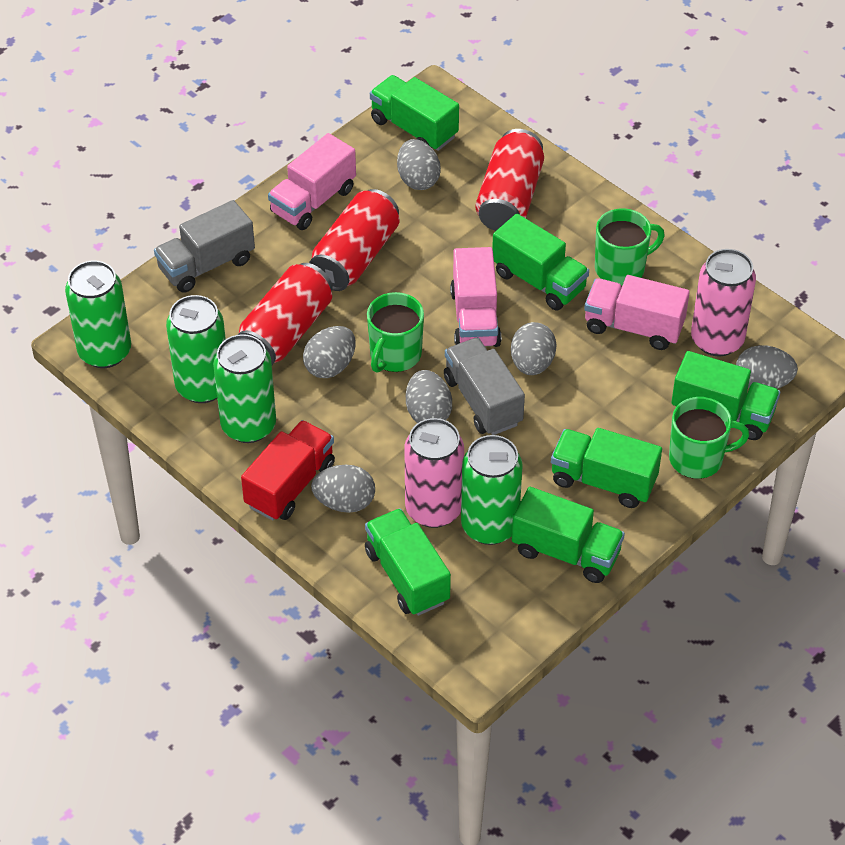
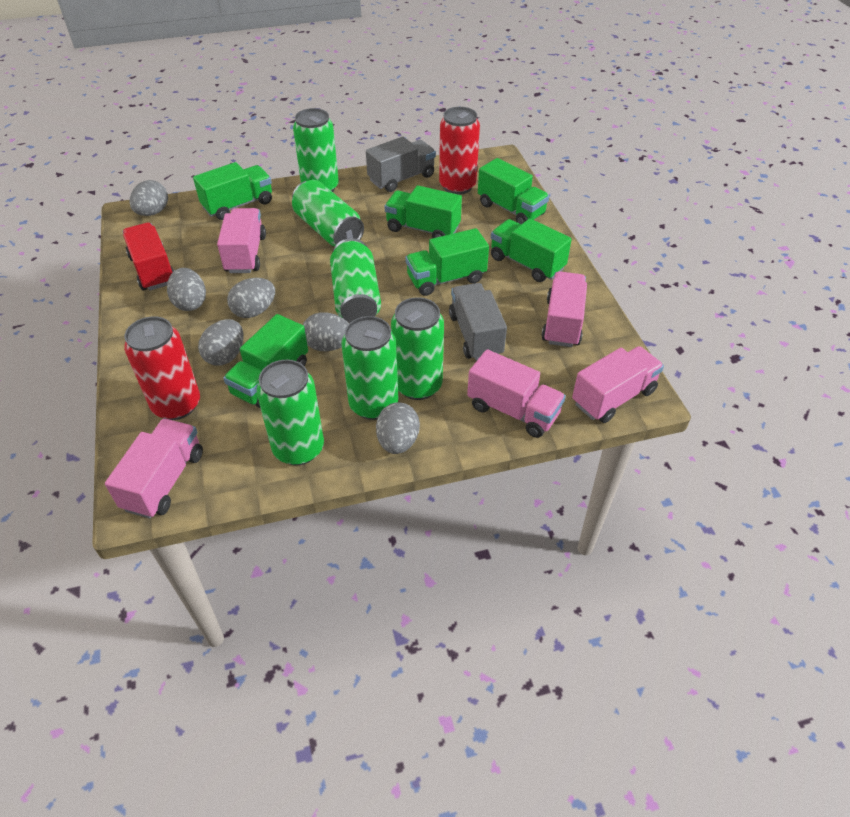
green can: 4 -> 6
green mug: 3 -> 0
pink can: 2 -> 0
pink truck: 3 -> 5
red can: 3 -> 2

